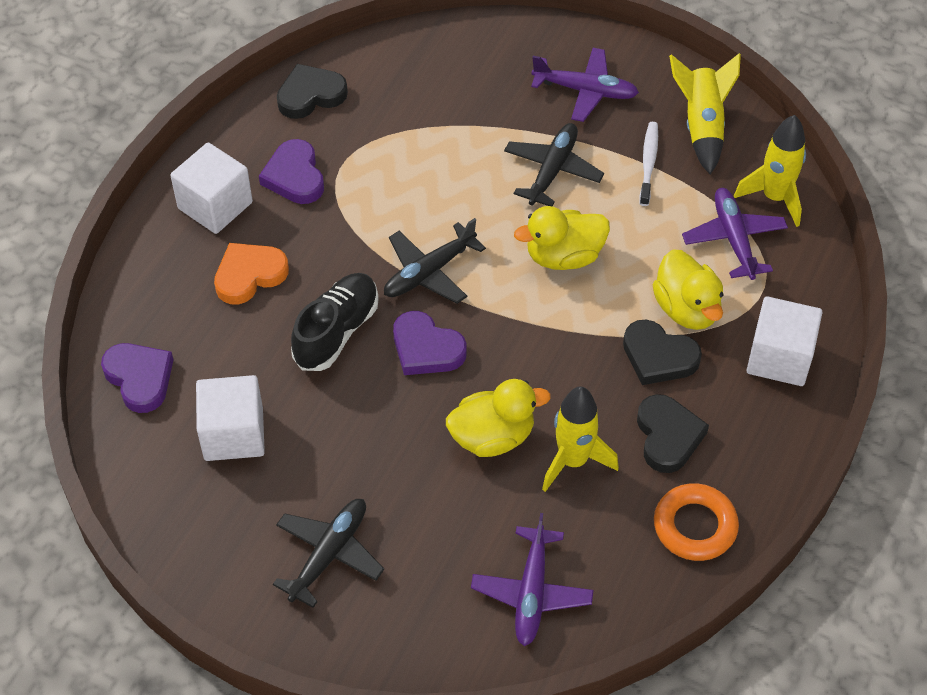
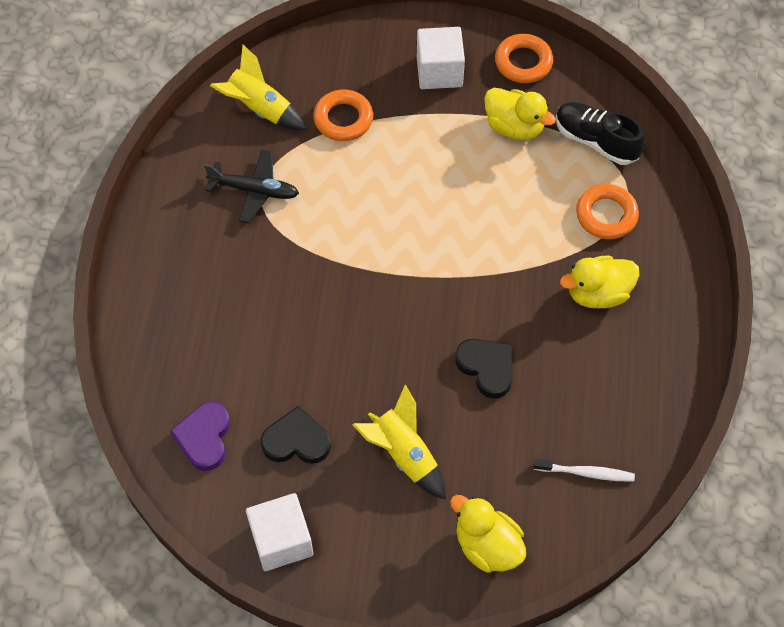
black heart: 3 -> 2
black plane: 3 -> 1
orange heart: 1 -> 0
orange ring: 1 -> 3
purple heart: 3 -> 1
purple plane: 3 -> 0
white cube: 3 -> 2
yellow rocket: 3 -> 2

